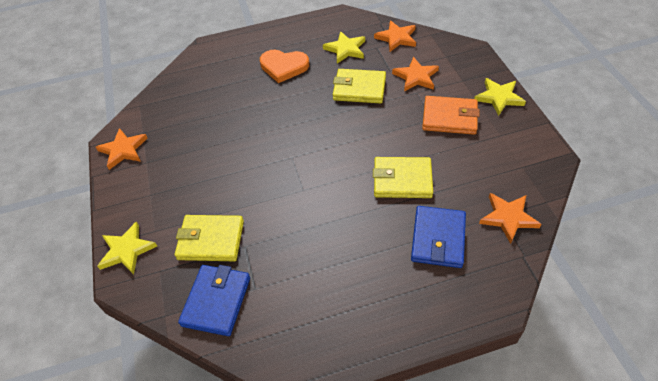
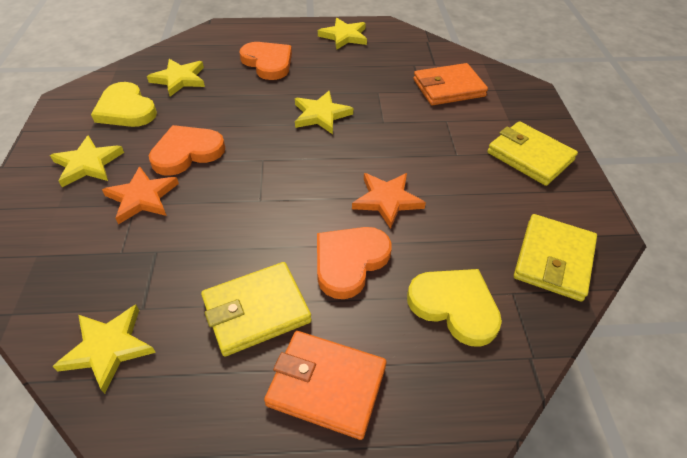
blue wallet: 2 -> 0
orange heart: 1 -> 3
orange star: 4 -> 2
orange wallet: 1 -> 2
yellow heart: 0 -> 2
yellow star: 3 -> 5

